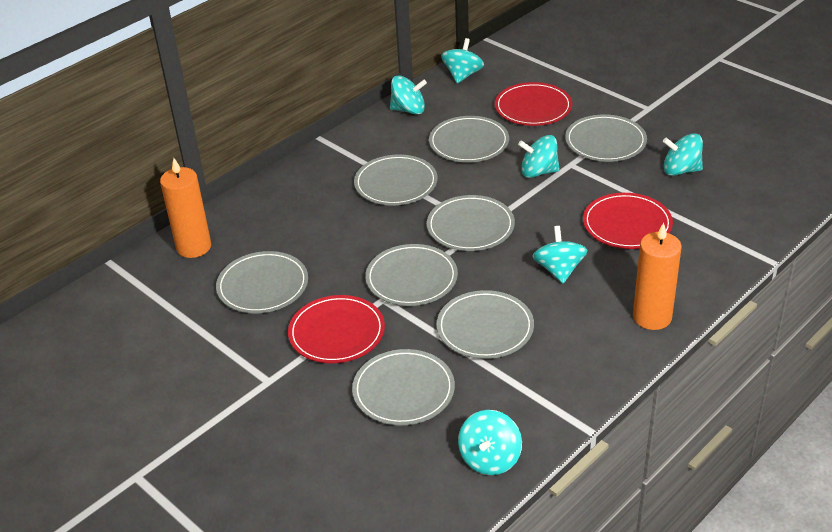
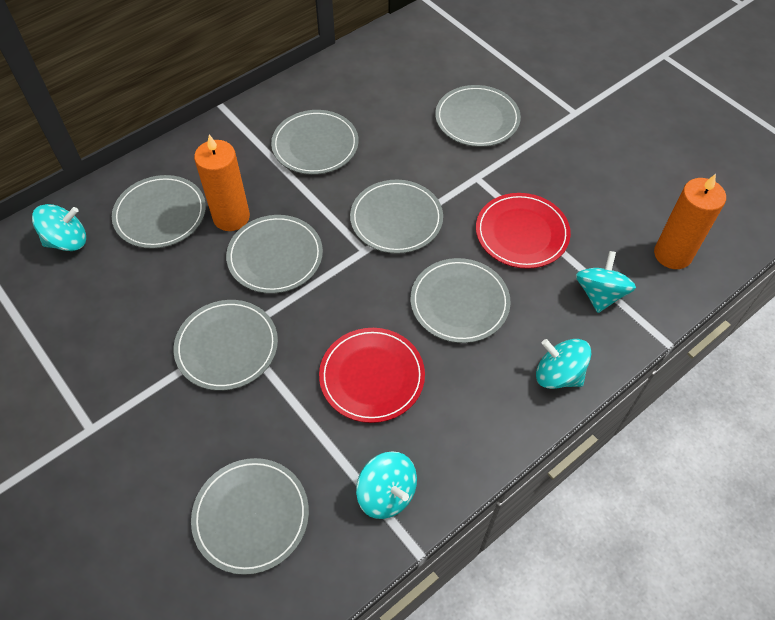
red plate: 3 -> 2
turquoise spinning top: 6 -> 4

